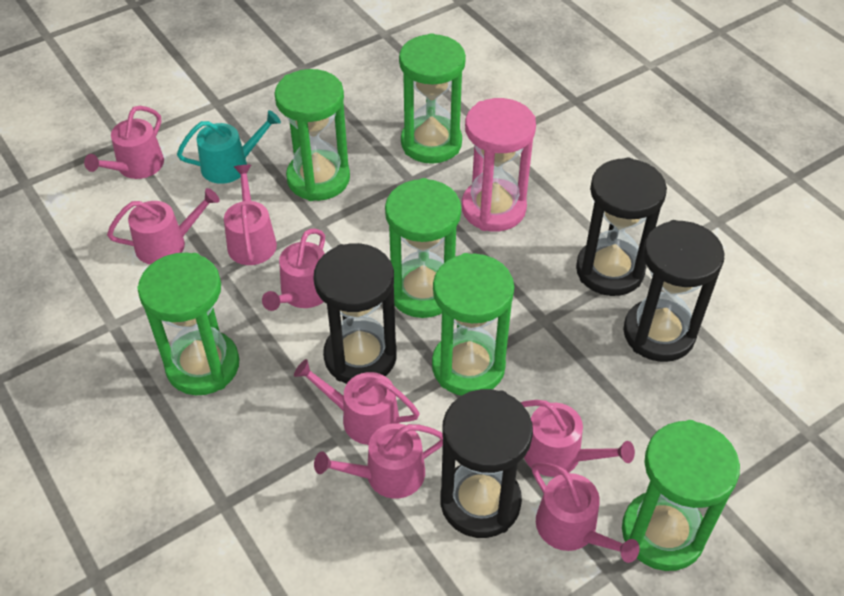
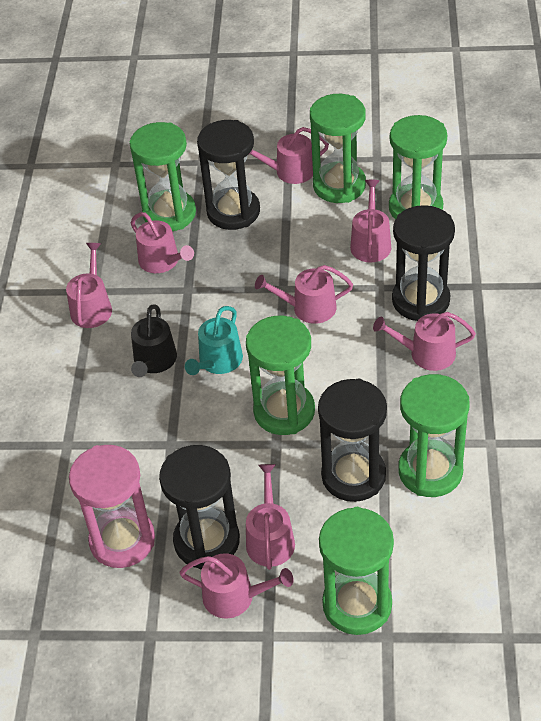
black watering can: 0 -> 1

